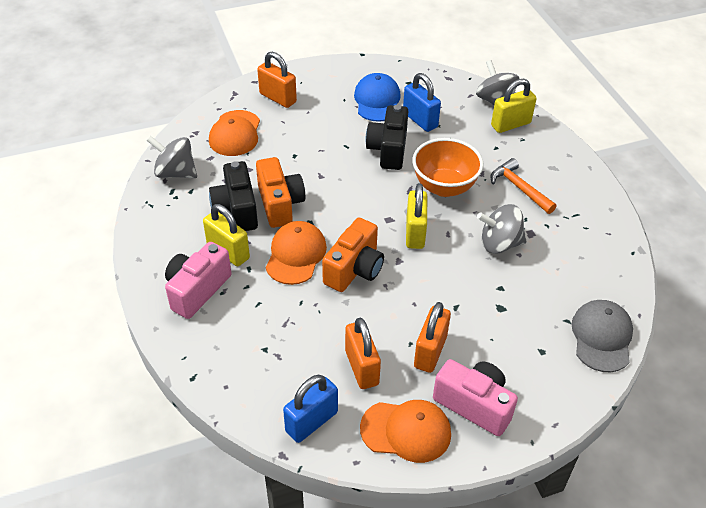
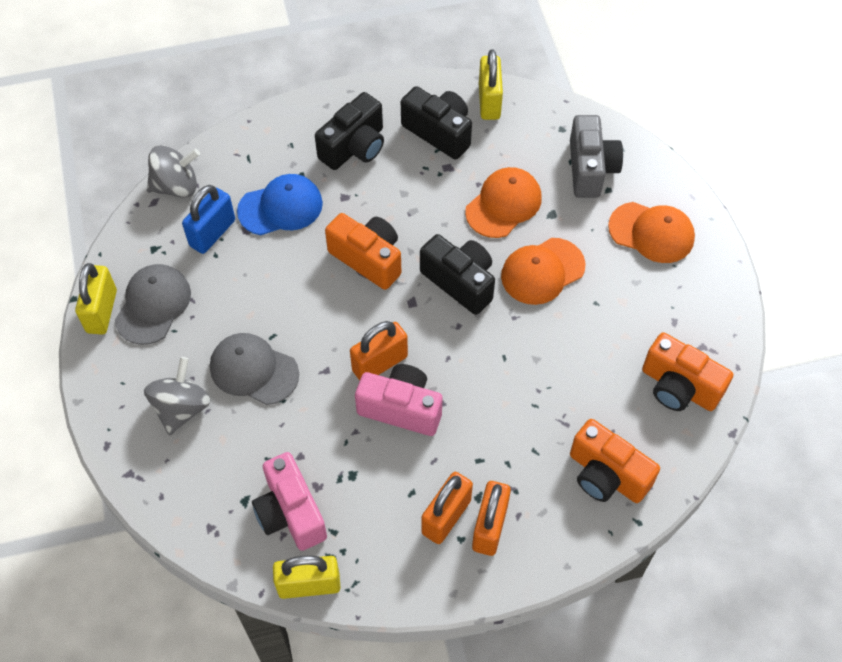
black camera: 2 -> 3
blue padlock: 2 -> 1
grey camera: 0 -> 1
grey cap: 1 -> 2
grey spinning top: 3 -> 2
orange bowl: 1 -> 0
orange camera: 2 -> 3
orange hammer: 1 -> 0

